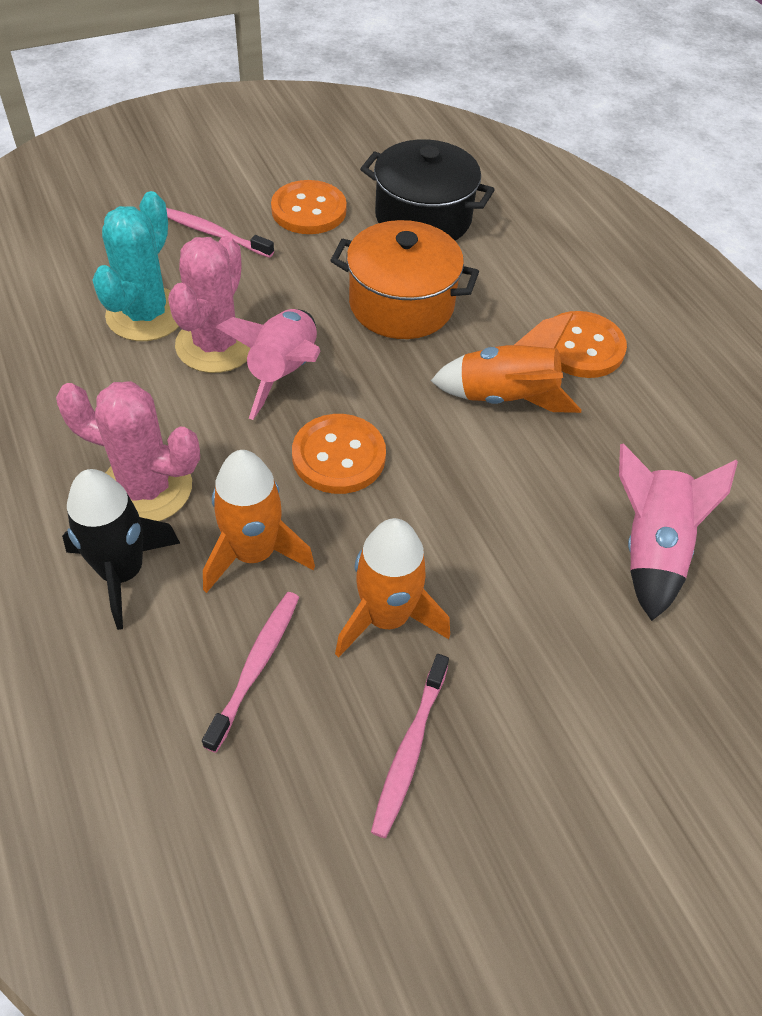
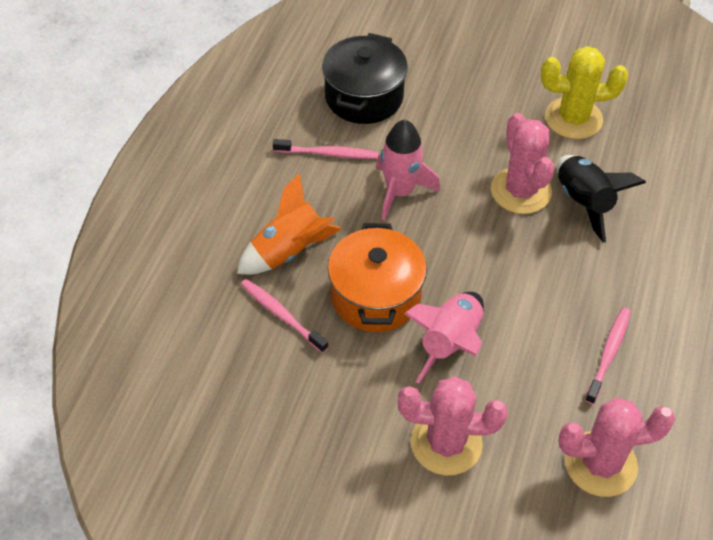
orange button: 3 -> 0
orange rocket: 3 -> 1
pink cactus: 2 -> 3
turquoise cactus: 1 -> 0
yellow cactus: 0 -> 1

